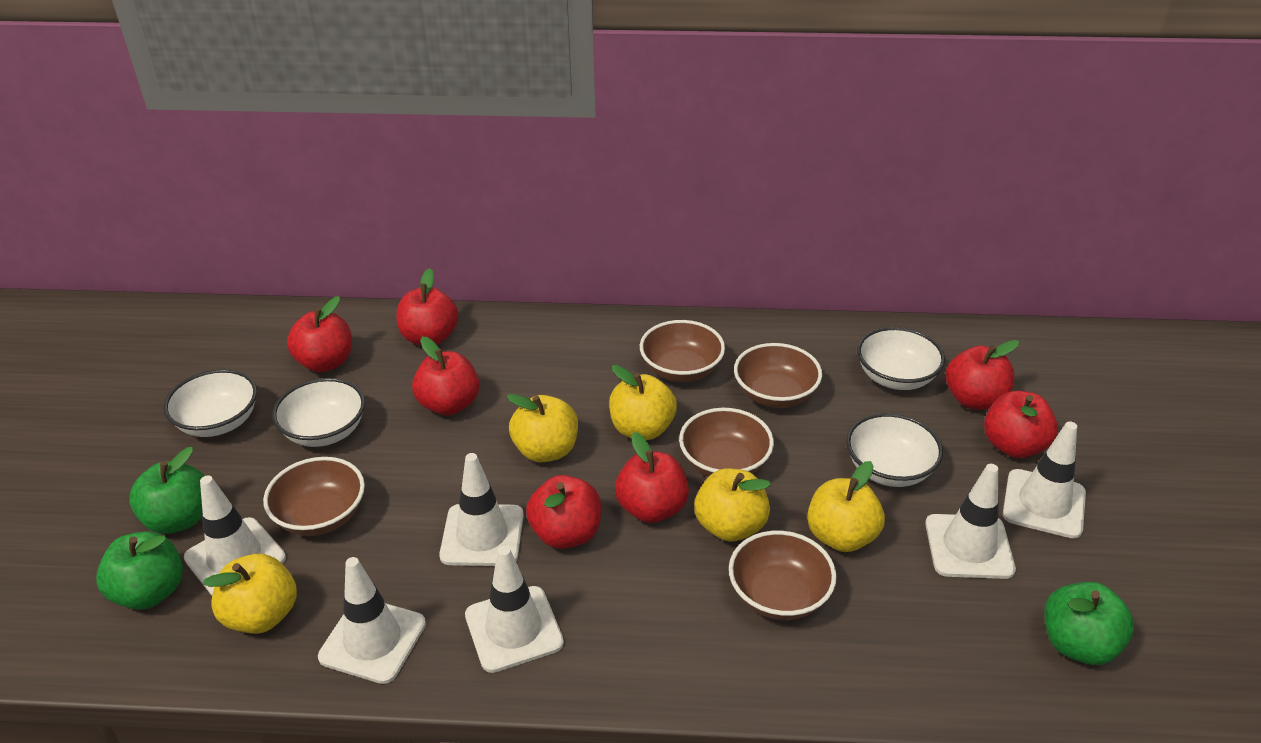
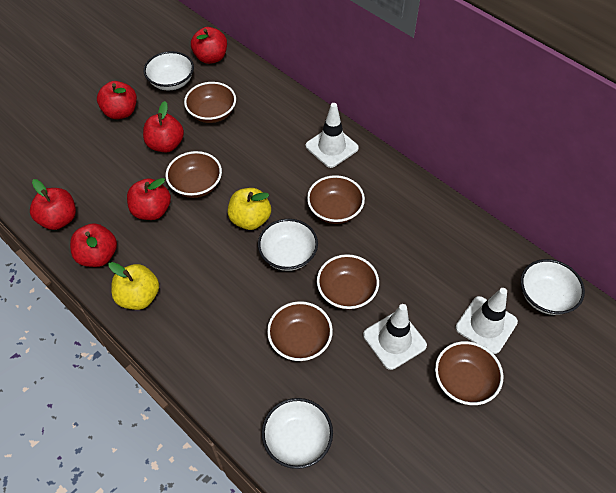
brown bowl: 5 -> 6
green apple: 3 -> 0
red apple: 7 -> 6
white traffic cone: 6 -> 3
yellow apple: 5 -> 2

